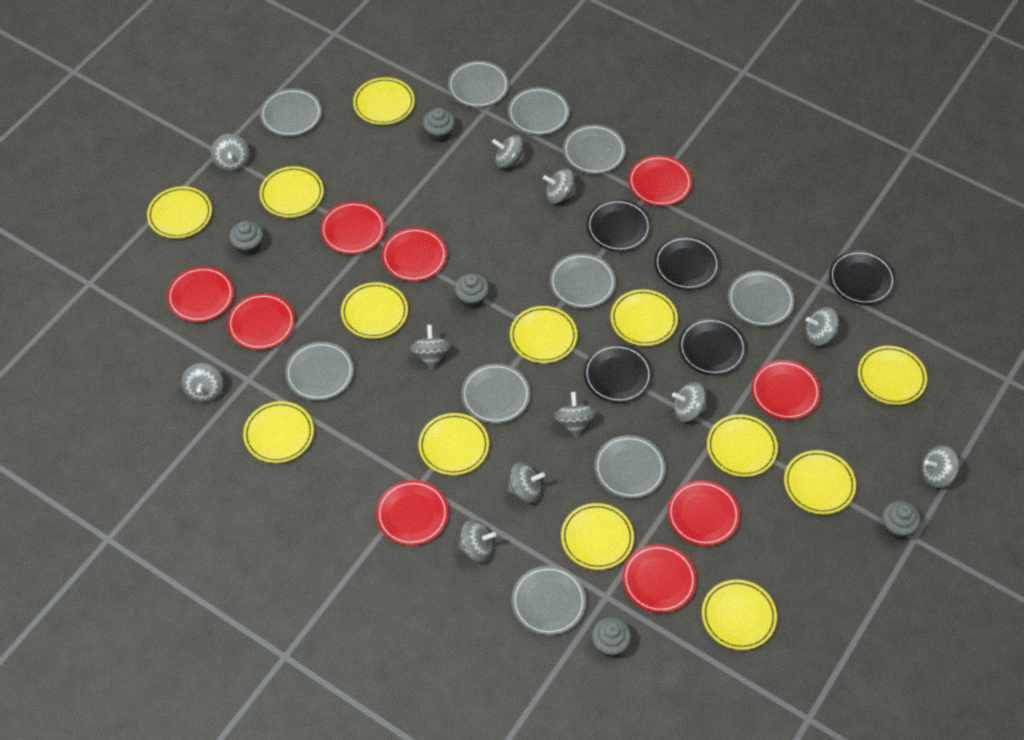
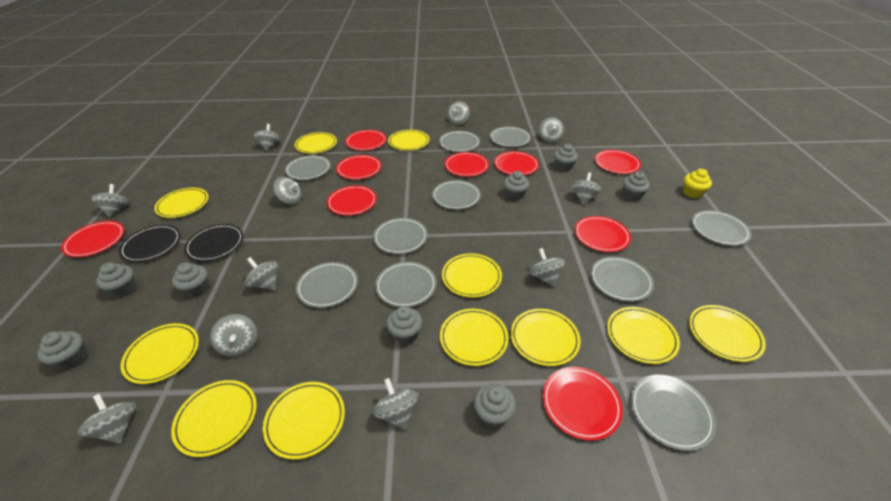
black plate: 5 -> 2
grey cupcake: 5 -> 8
yellow cupcake: 0 -> 1
yellow plate: 13 -> 11

